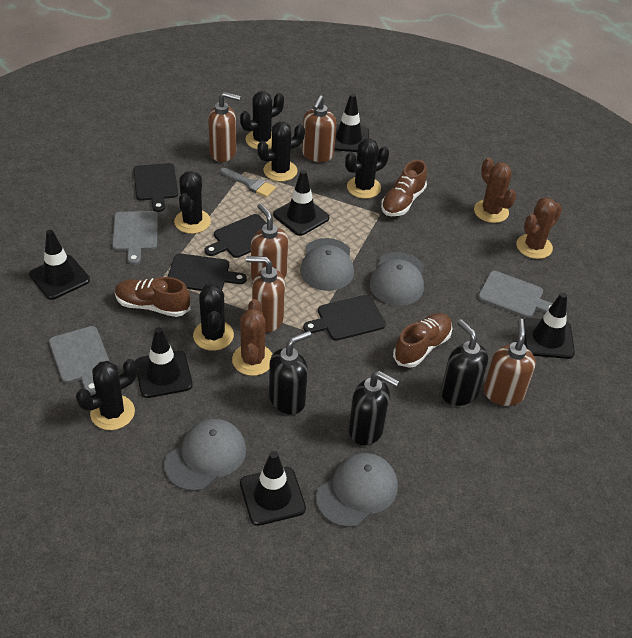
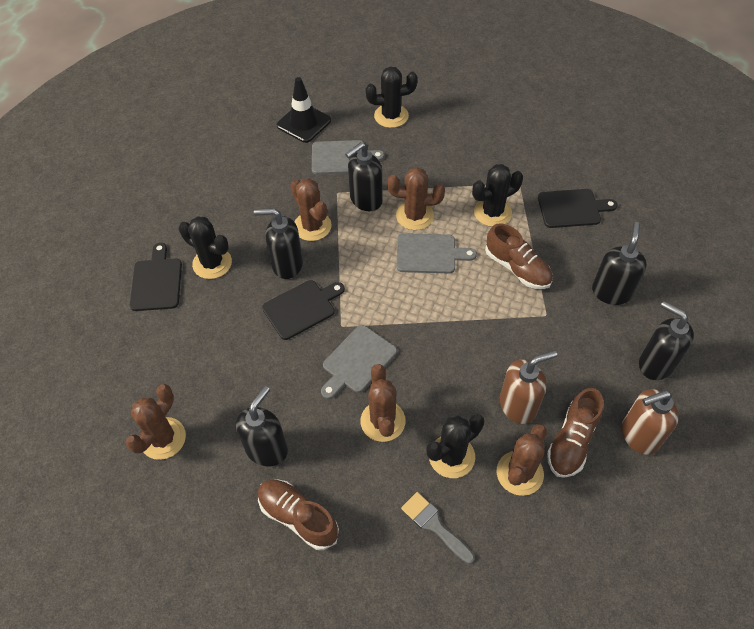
black cactus: 6 -> 4
black cutting board: 4 -> 3
black soap dispenser: 3 -> 5
black traffic cone: 6 -> 1
brown cactus: 3 -> 5
brown soap dispenser: 5 -> 2
grey cap: 4 -> 0

